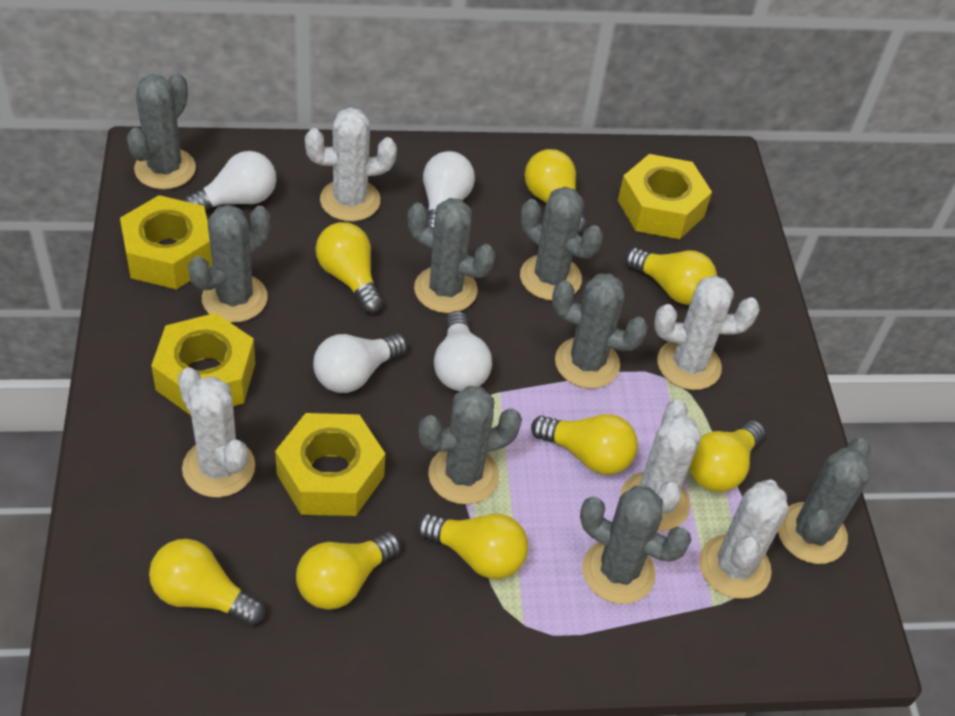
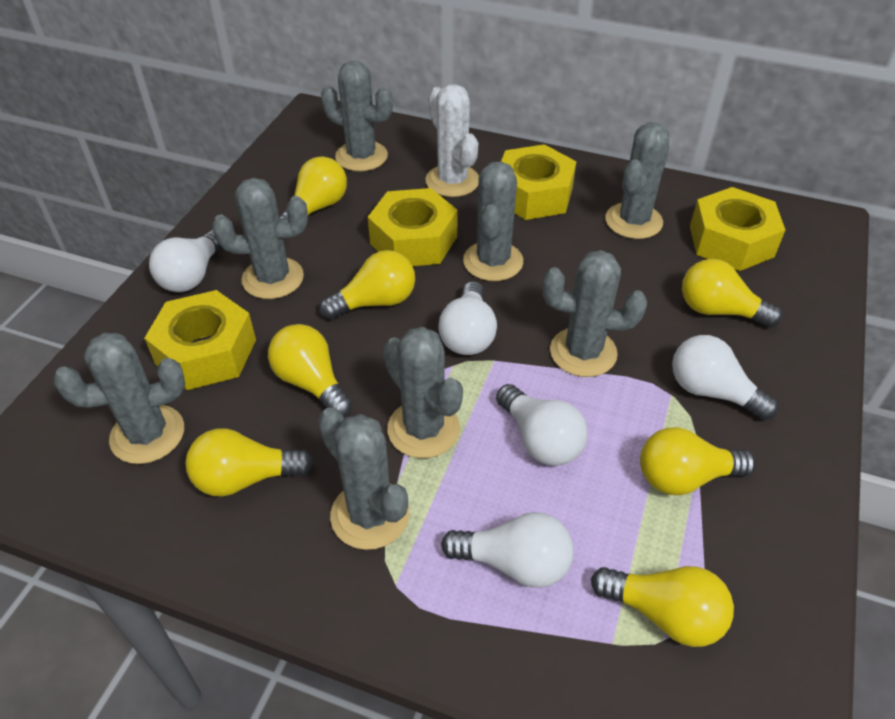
white cactus: 5 -> 1
white light bulb: 4 -> 5
yellow light bulb: 8 -> 7

